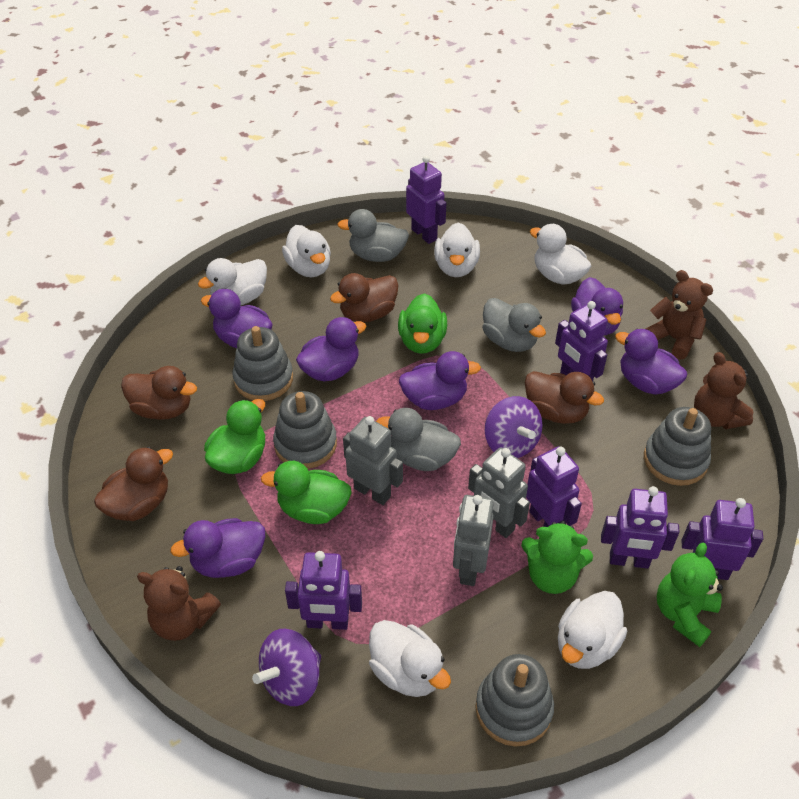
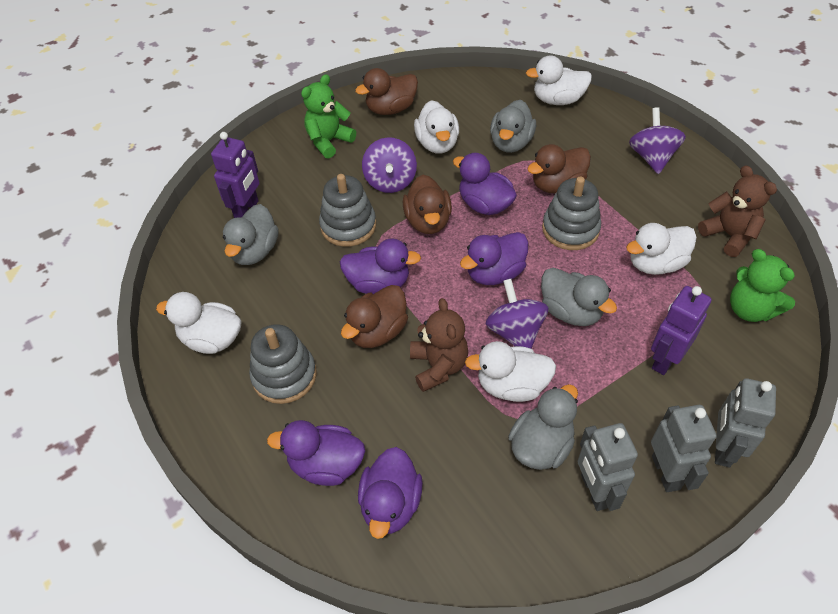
brown teddy bear: 3 -> 2
green duck: 3 -> 0
grey duck: 3 -> 4
grey stacking toy: 4 -> 3
purple duck: 6 -> 5
purple robot: 6 -> 2
purple spinning top: 2 -> 3
white duck: 6 -> 5

